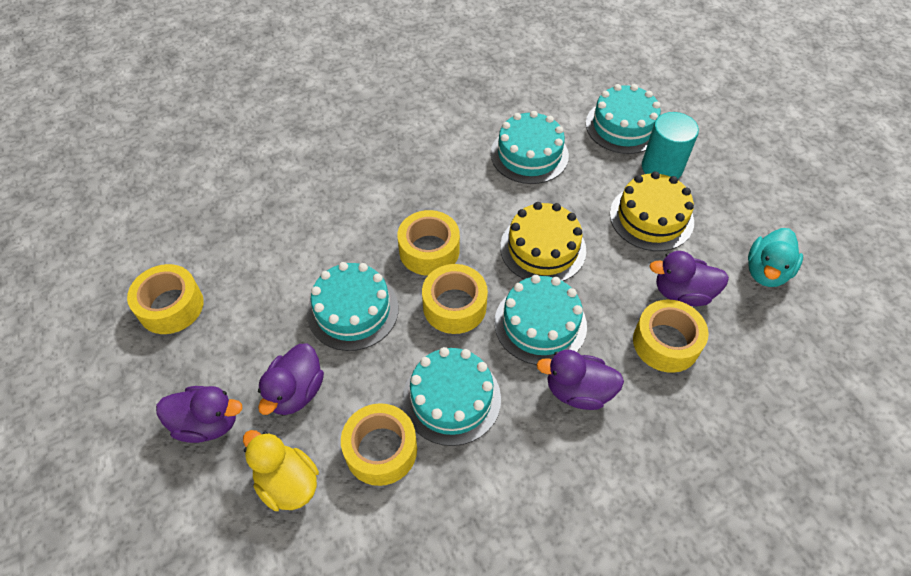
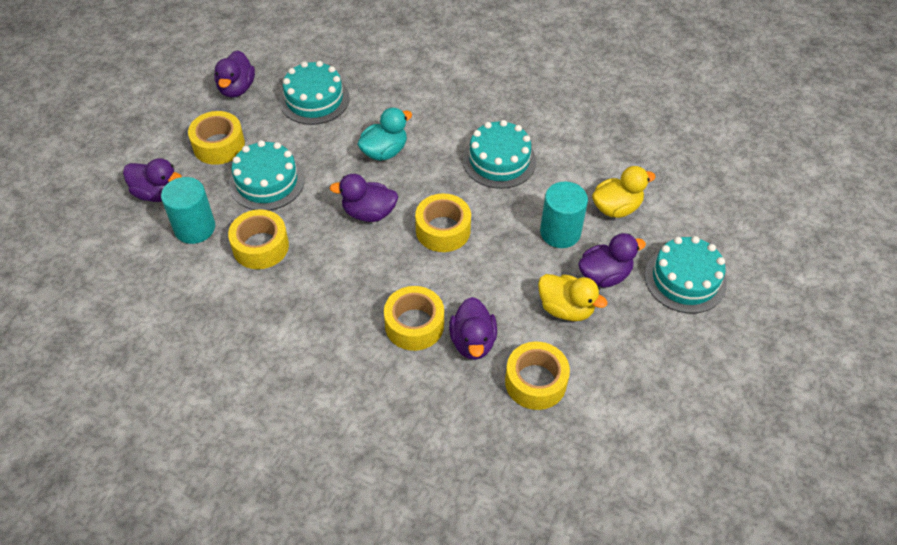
purple duck: 4 -> 5
turquoise cake: 5 -> 4
turquoise cylinder: 1 -> 2
yellow cake: 2 -> 0
yellow duck: 1 -> 2

